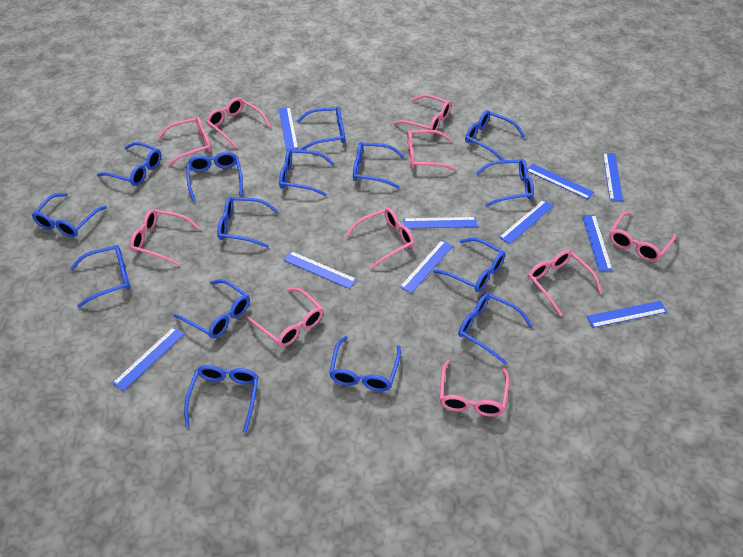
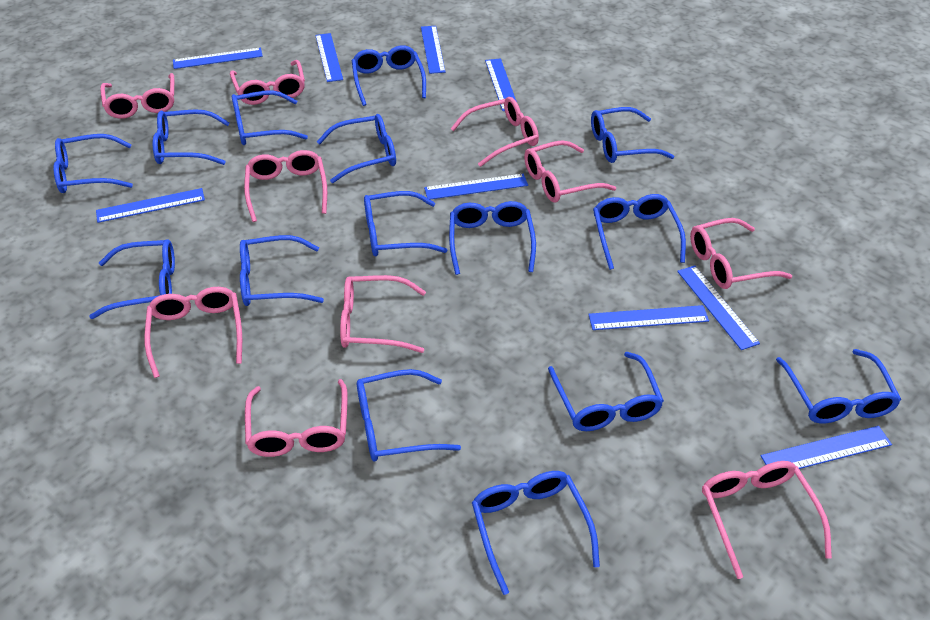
blue ruler: 10 -> 9

